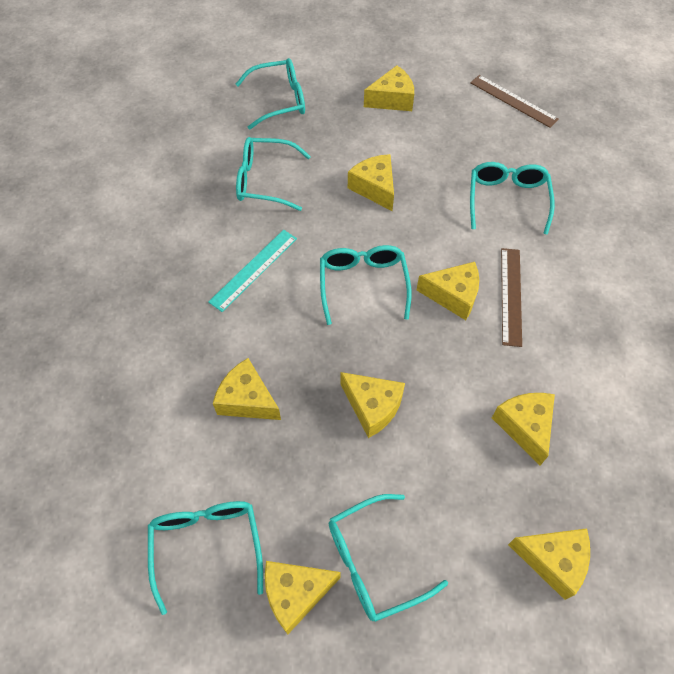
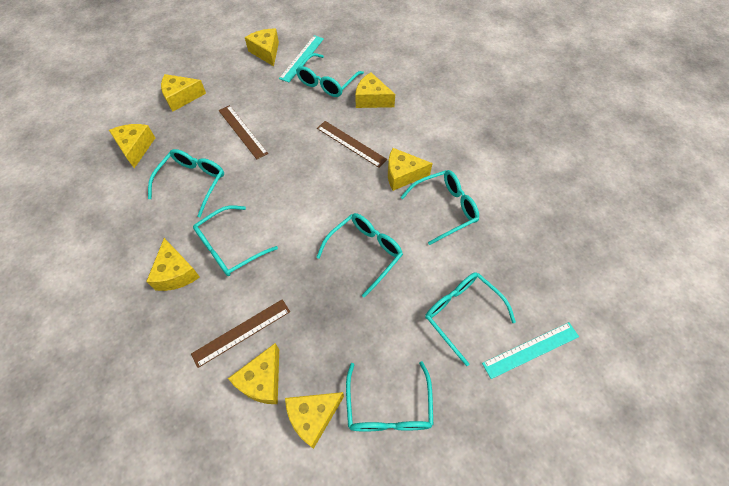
brown ruler: 2 -> 3
turquoise glasses: 6 -> 7
turquoise ruler: 1 -> 2

